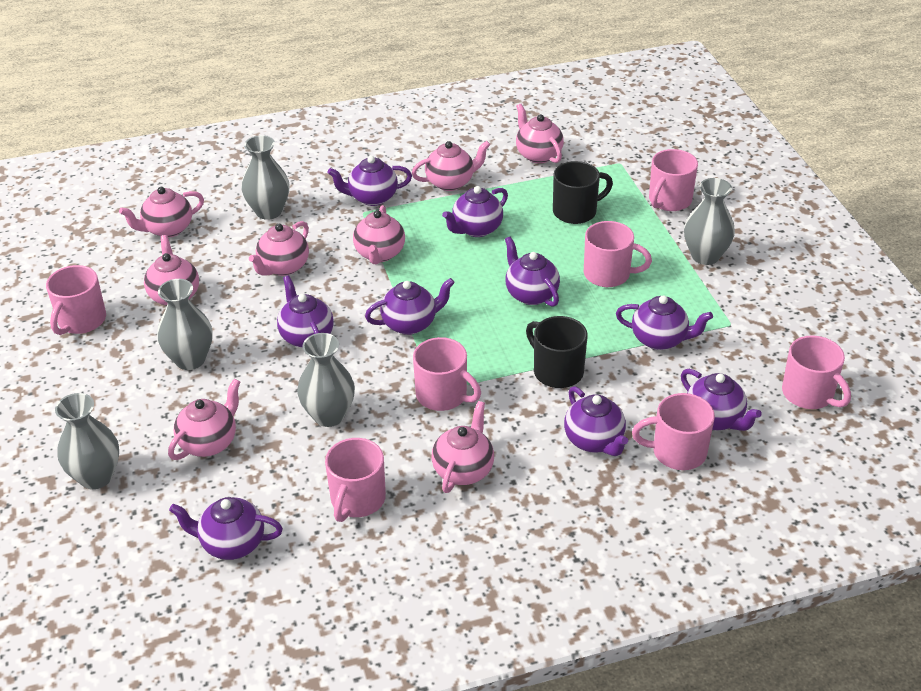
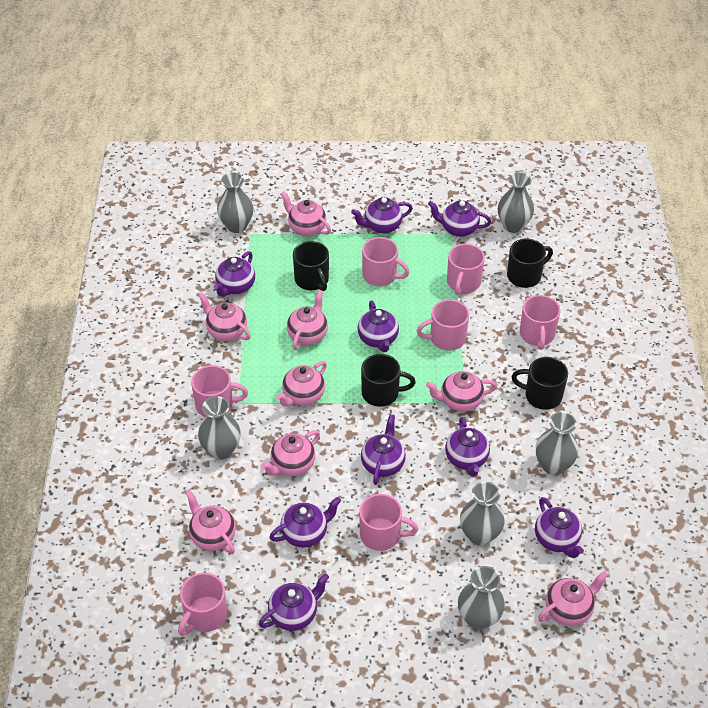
black mug: 2 -> 4
grey vase: 5 -> 6

